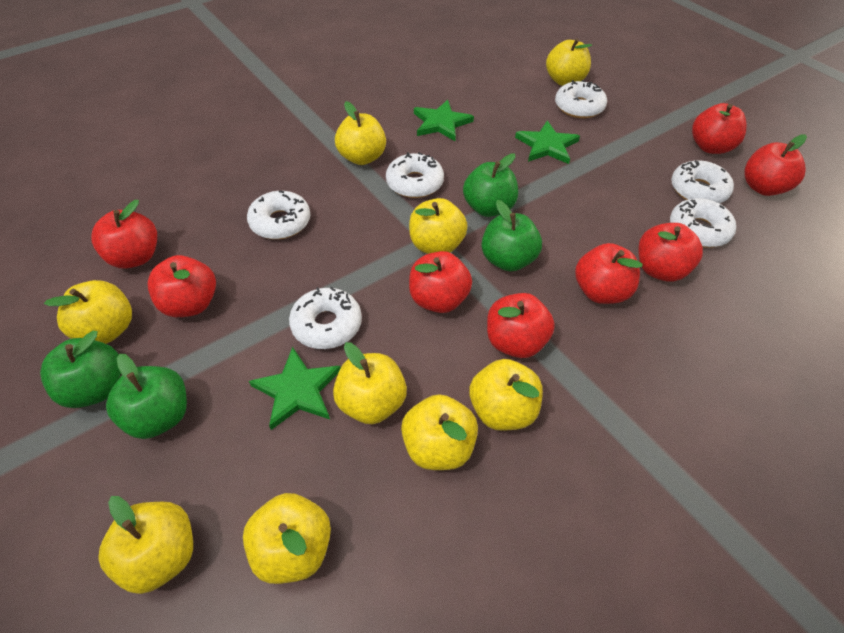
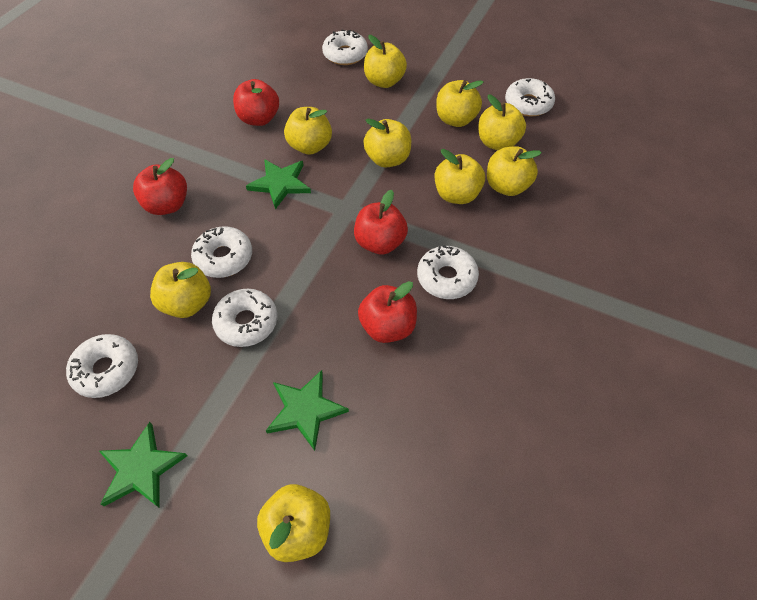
green apple: 4 -> 0
red apple: 8 -> 4

